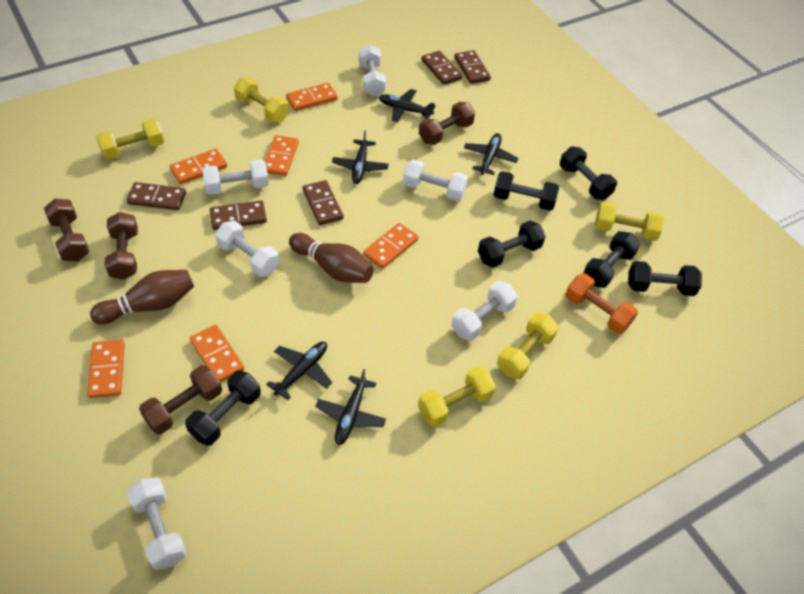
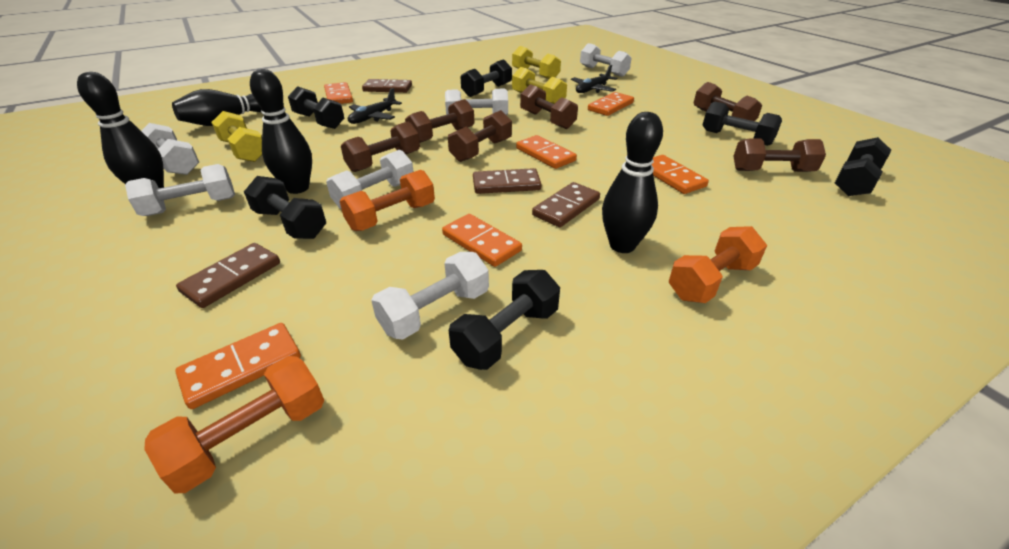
black bowling pin: 0 -> 4
black plane: 5 -> 2
brown bowling pin: 2 -> 0
brown domino: 5 -> 4
brown dumbbell: 4 -> 6
orange dumbbell: 1 -> 3
yellow dumbbell: 5 -> 3

